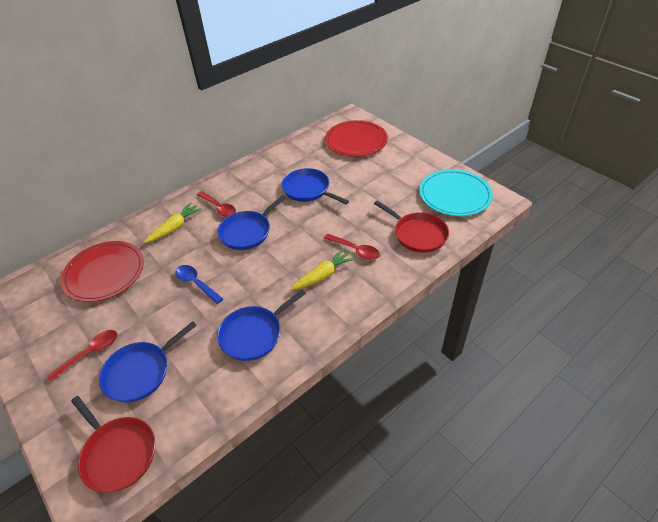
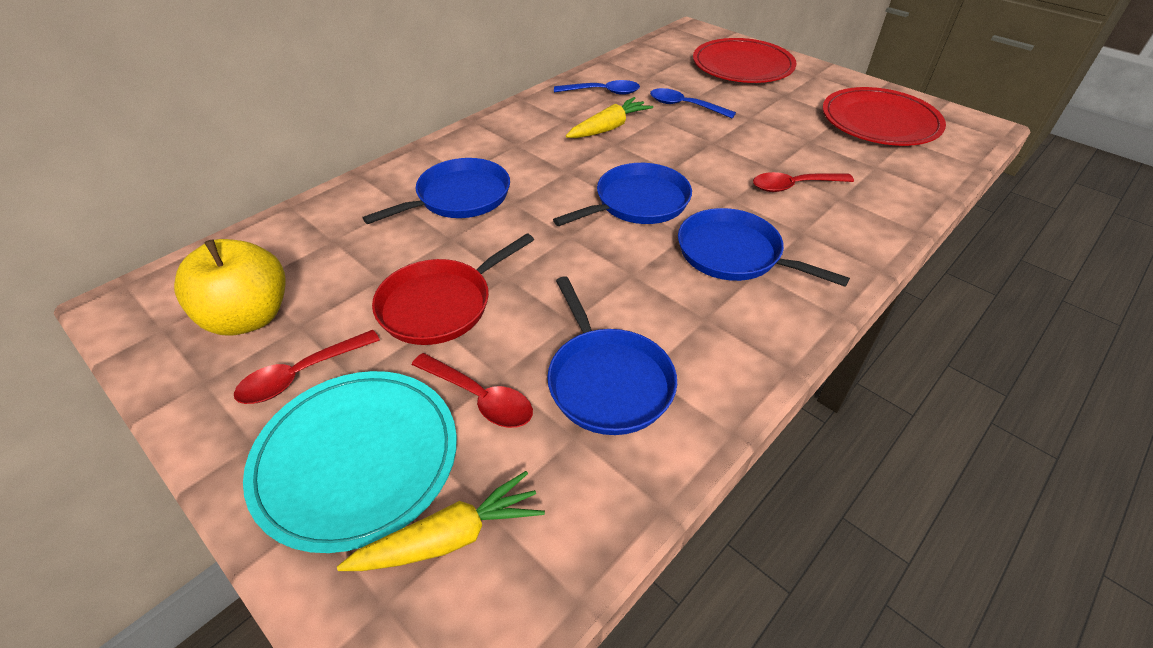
blue spoon: 1 -> 2
red pan: 2 -> 1
yellow apple: 0 -> 1

